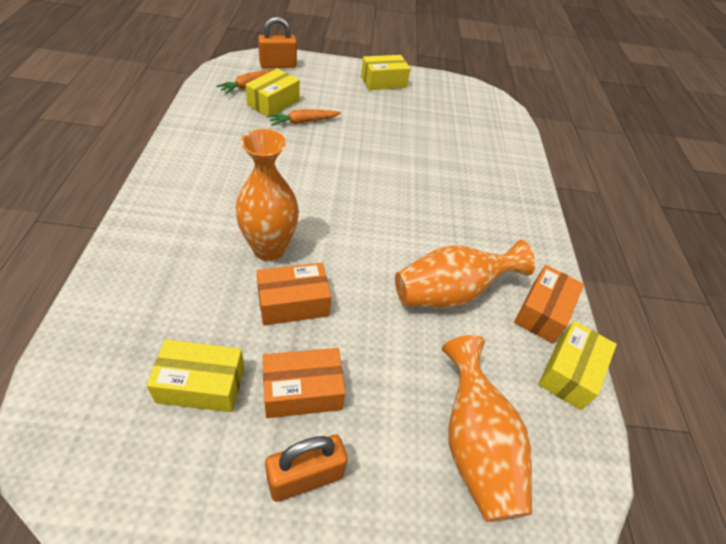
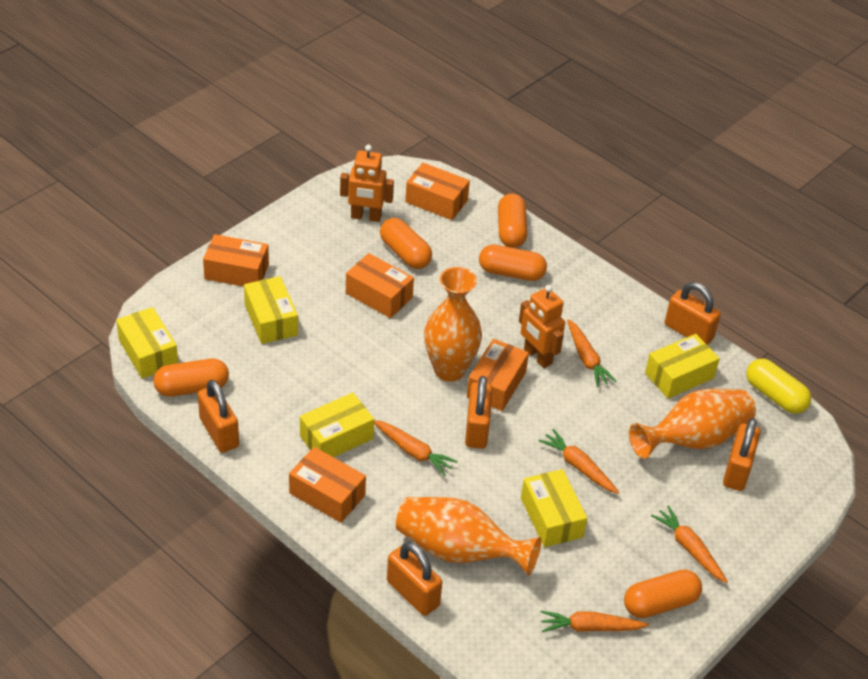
orange box: 3 -> 5
orange capsule: 0 -> 5
orange carrot: 2 -> 5
orange padlock: 2 -> 5
orange robot: 0 -> 2
yellow box: 4 -> 5
yellow capsule: 0 -> 1

